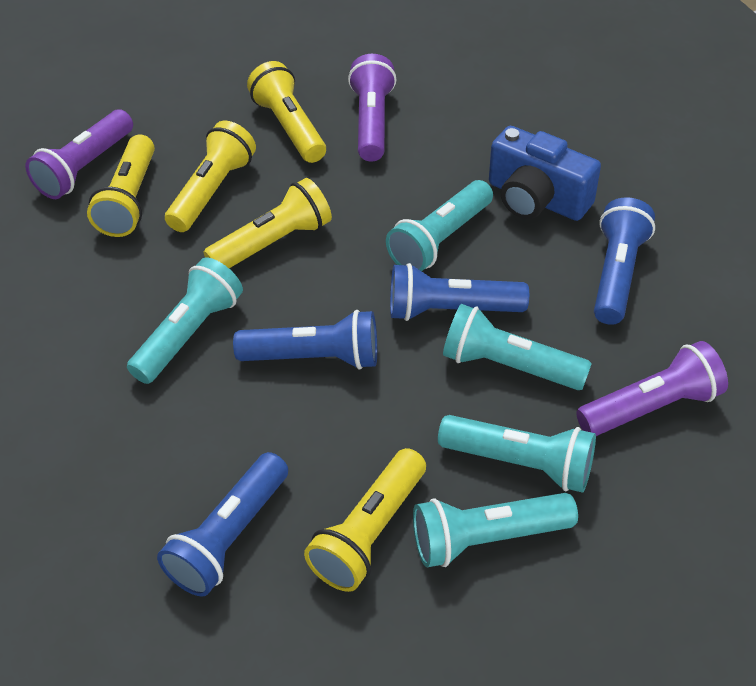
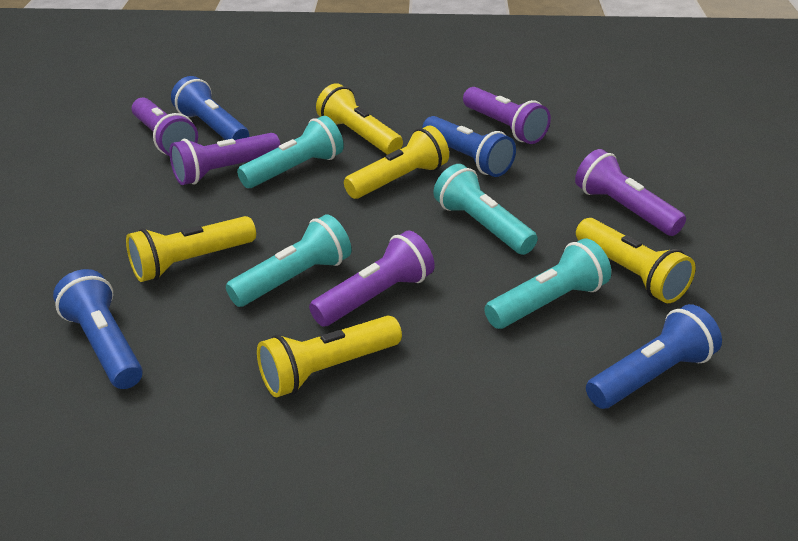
blue camera: 1 -> 0
purple flashlight: 3 -> 5
turquoise flashlight: 5 -> 4

